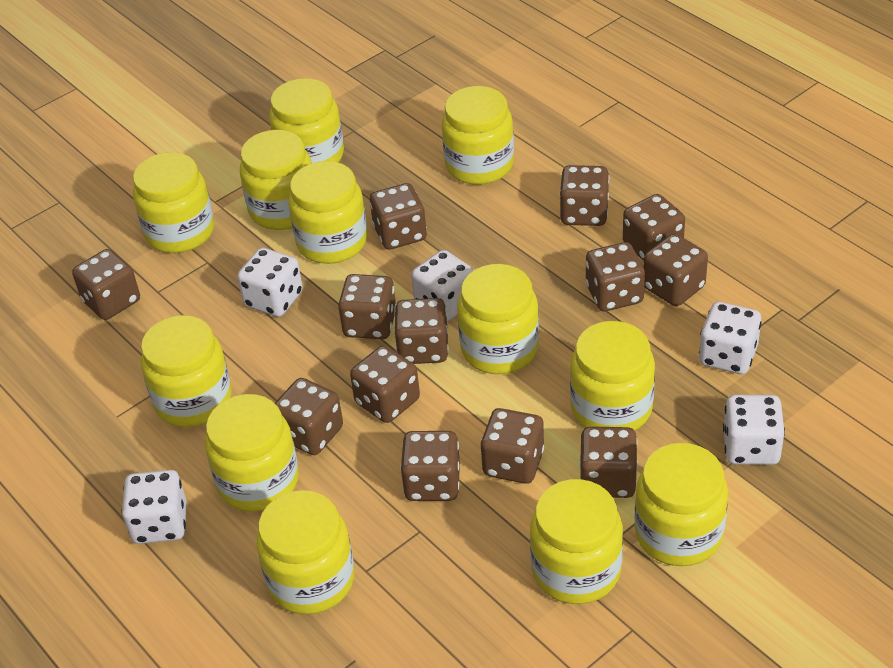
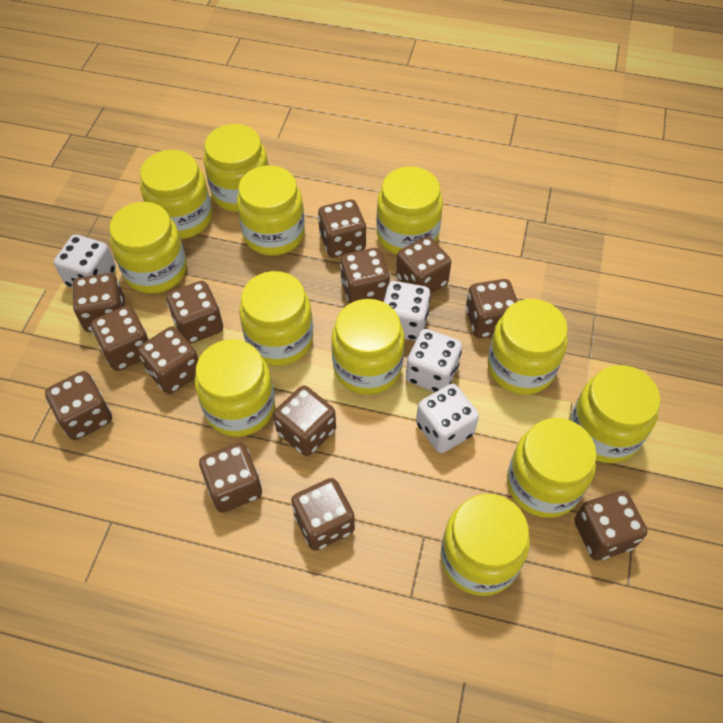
white dice: 5 -> 4

